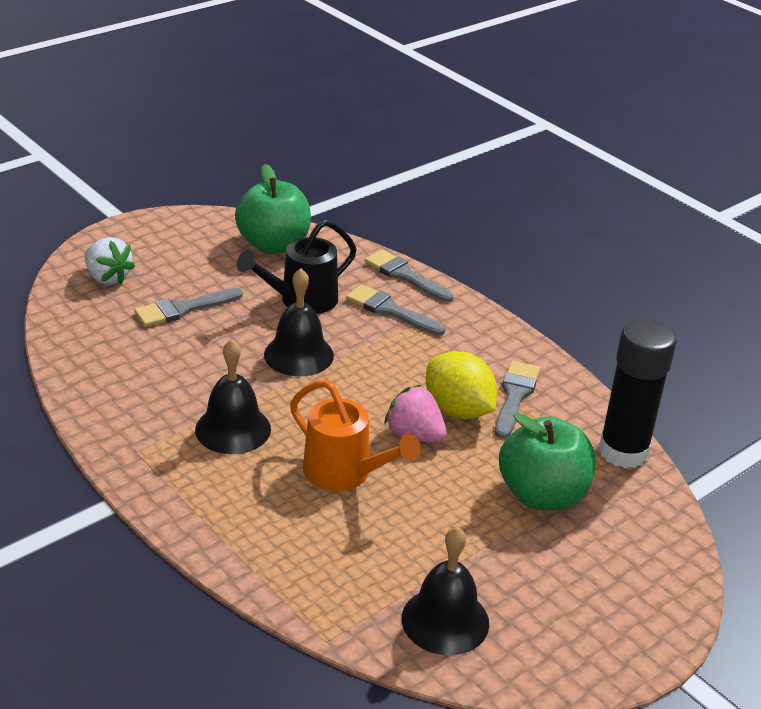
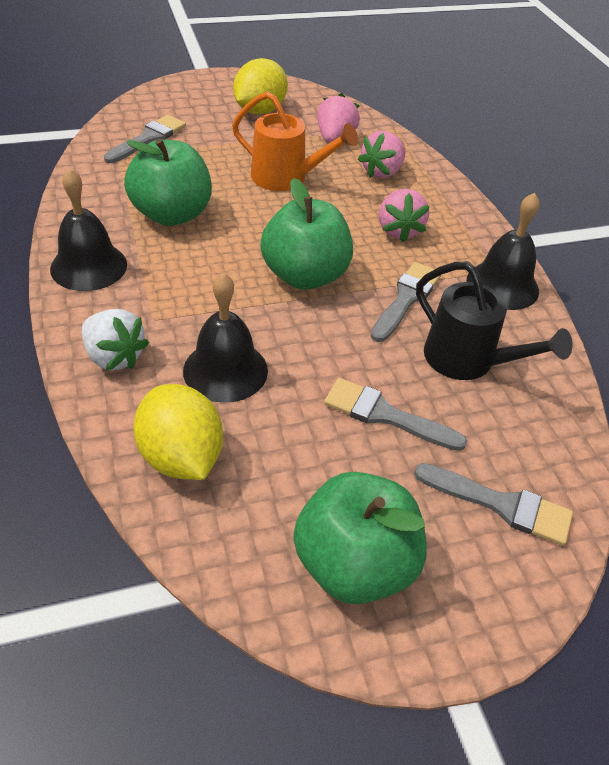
black glue stick: 1 -> 0
green apple: 2 -> 3
pink strawberry: 1 -> 3
yellow lemon: 1 -> 2

